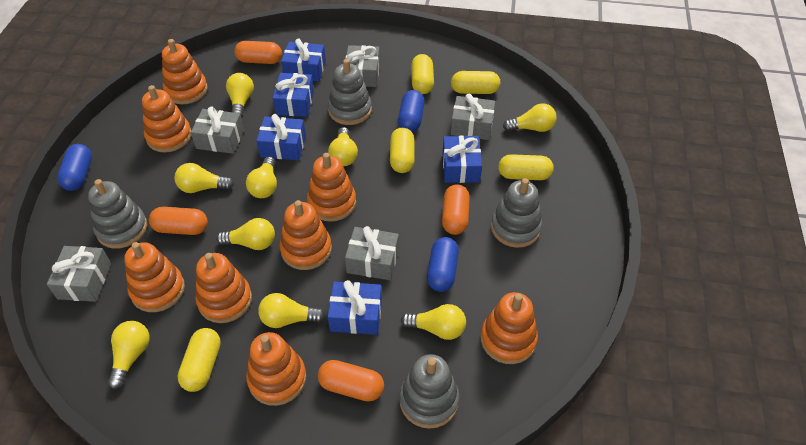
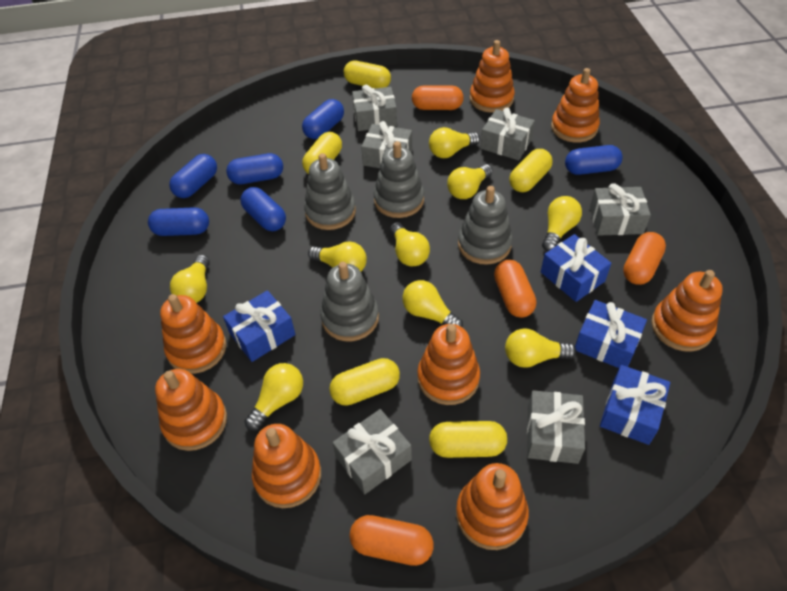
blue capsule: 3 -> 6
blue gift: 5 -> 4
grey gift: 5 -> 6

